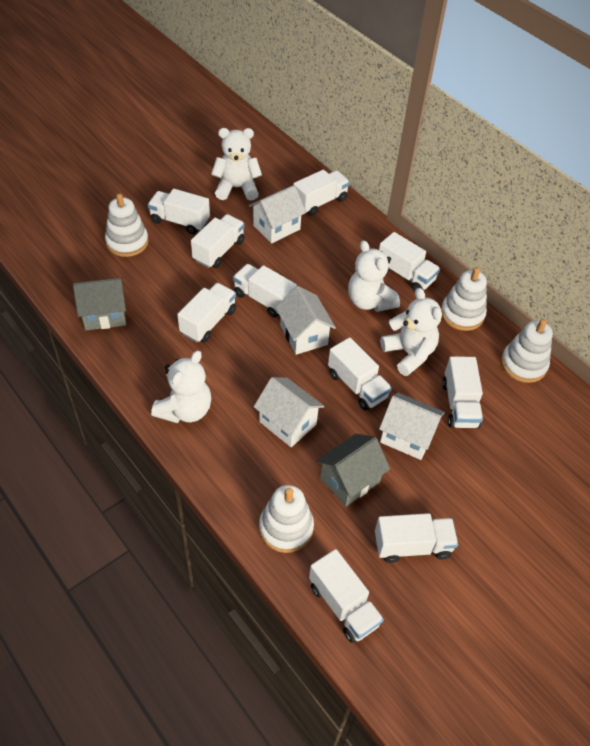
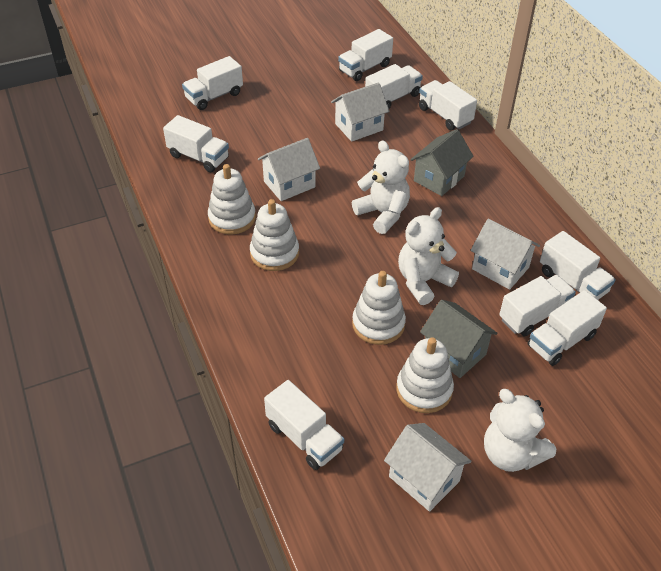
white teddy bear: 4 -> 3
white truck: 10 -> 9

